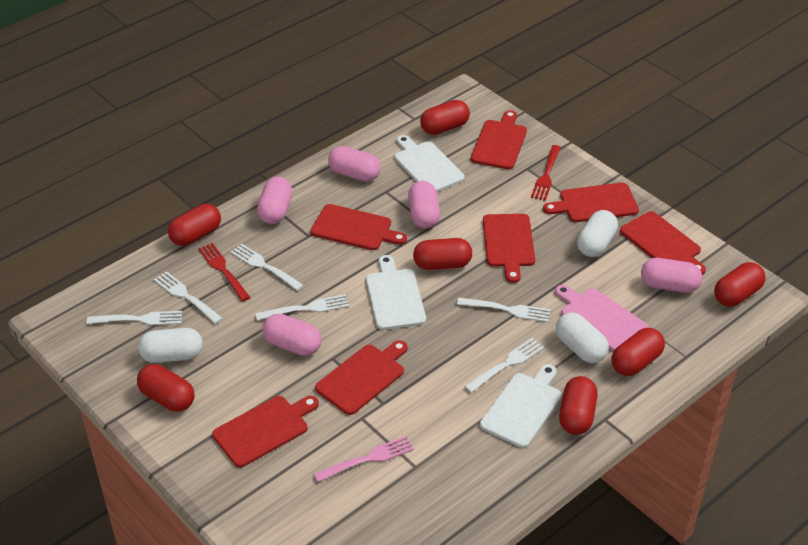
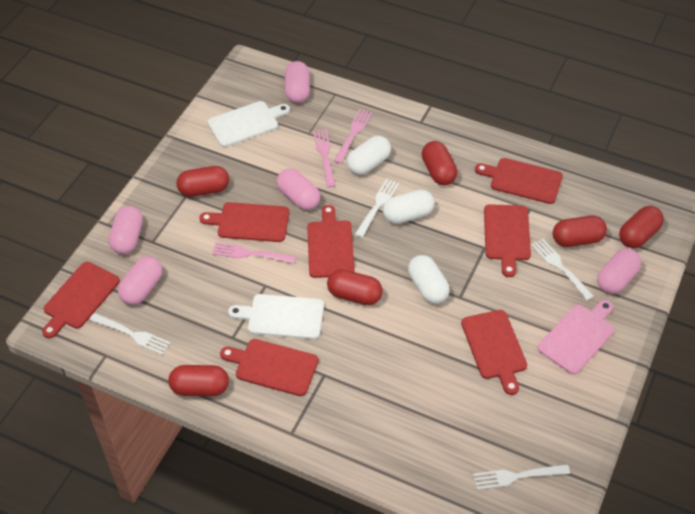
pink fork: 1 -> 3
red capsule: 7 -> 6
red fork: 2 -> 0
white cutting board: 3 -> 2
white fork: 6 -> 4

